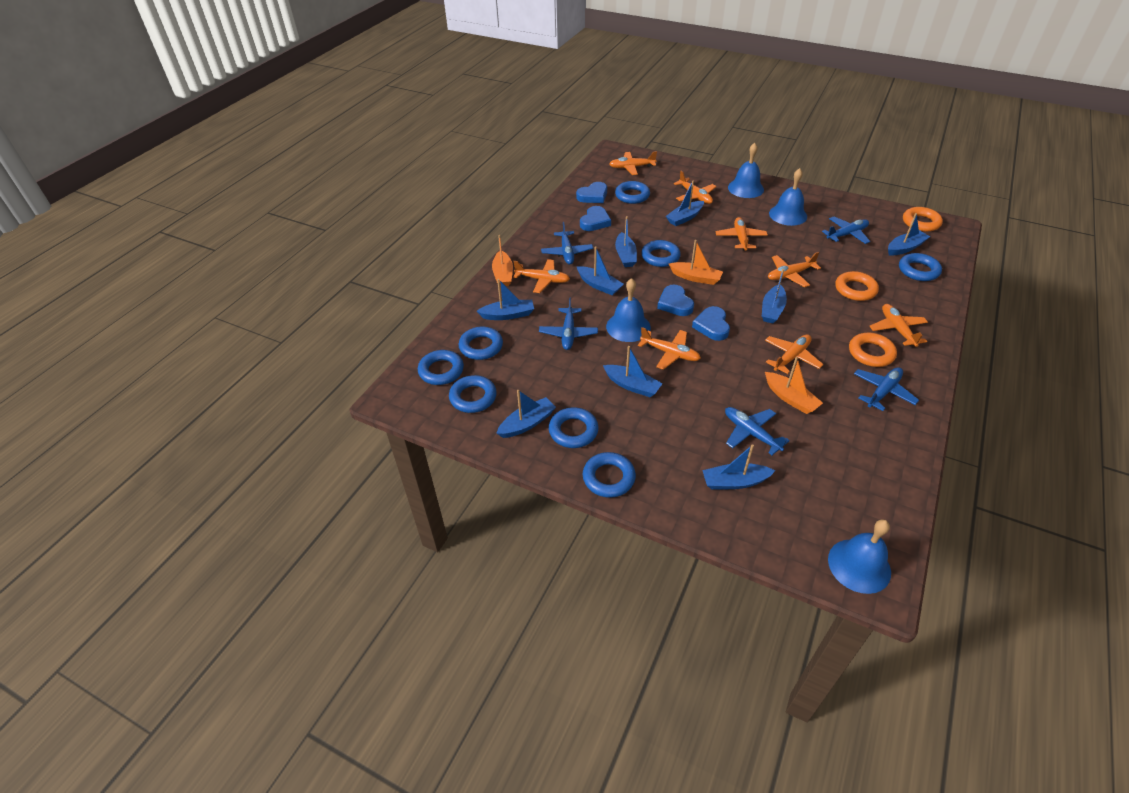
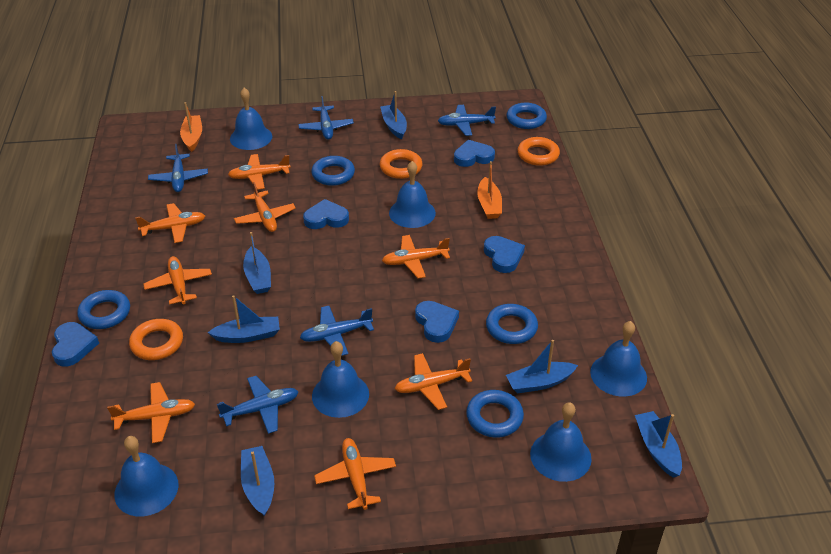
blue bell: 4 -> 6
blue boat: 9 -> 6
blue heart: 4 -> 5
blue ring: 8 -> 5
orange boat: 3 -> 2

